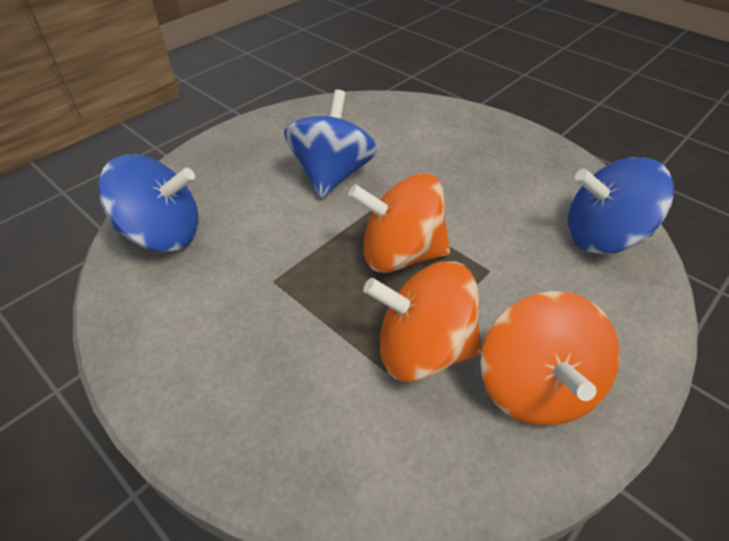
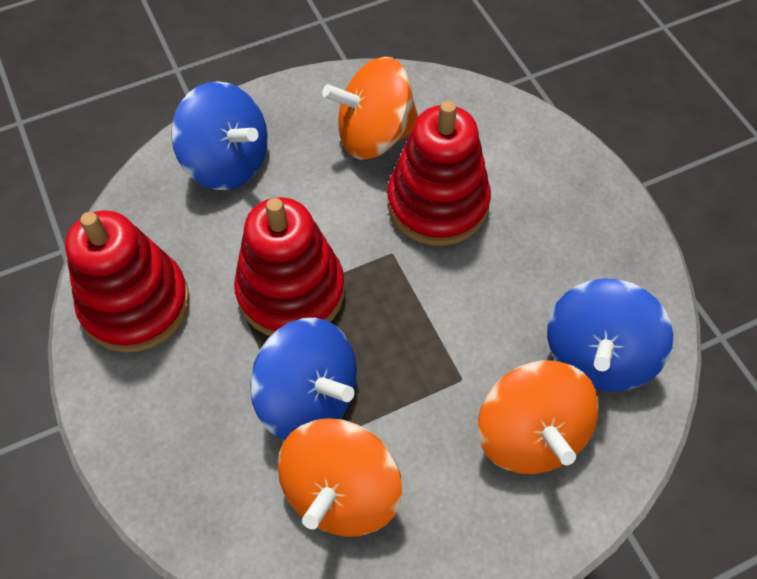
red stacking toy: 0 -> 3

